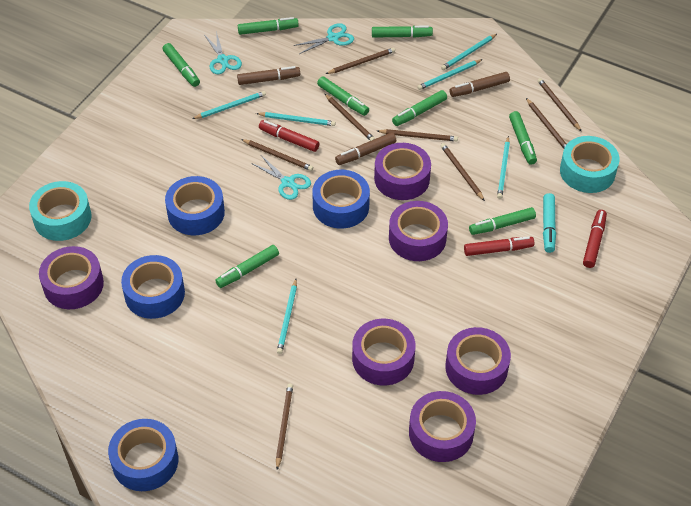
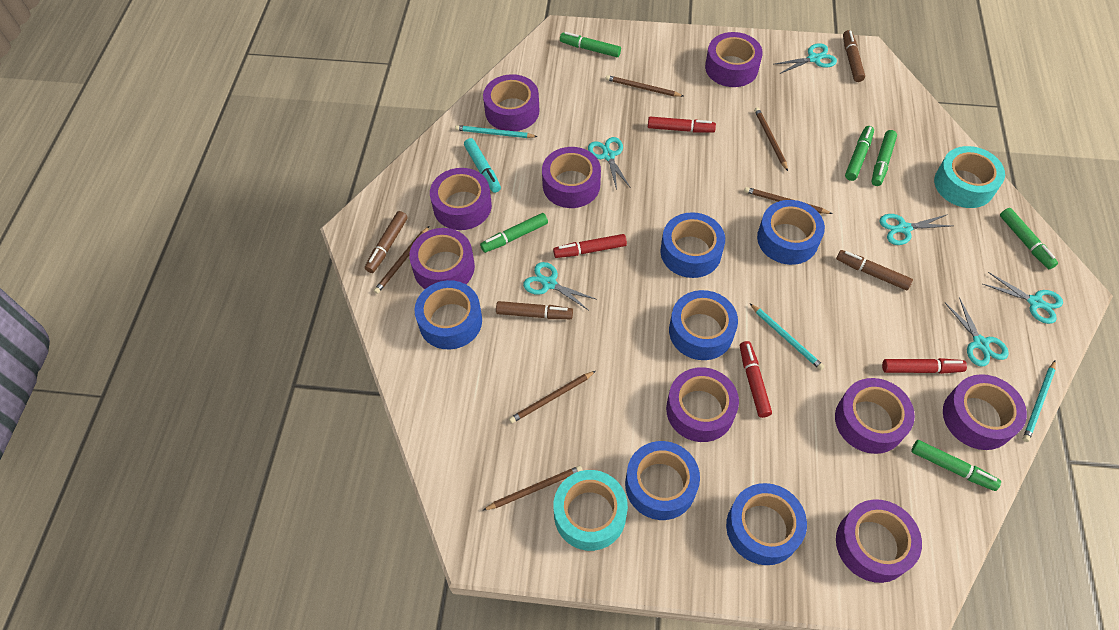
blue tape: 4 -> 6
brown marker: 3 -> 4
brown pencil: 8 -> 6
green marker: 8 -> 6
purple tape: 6 -> 9
red marker: 3 -> 4
turquoise pencil: 6 -> 3
turquoise scissors: 3 -> 6

